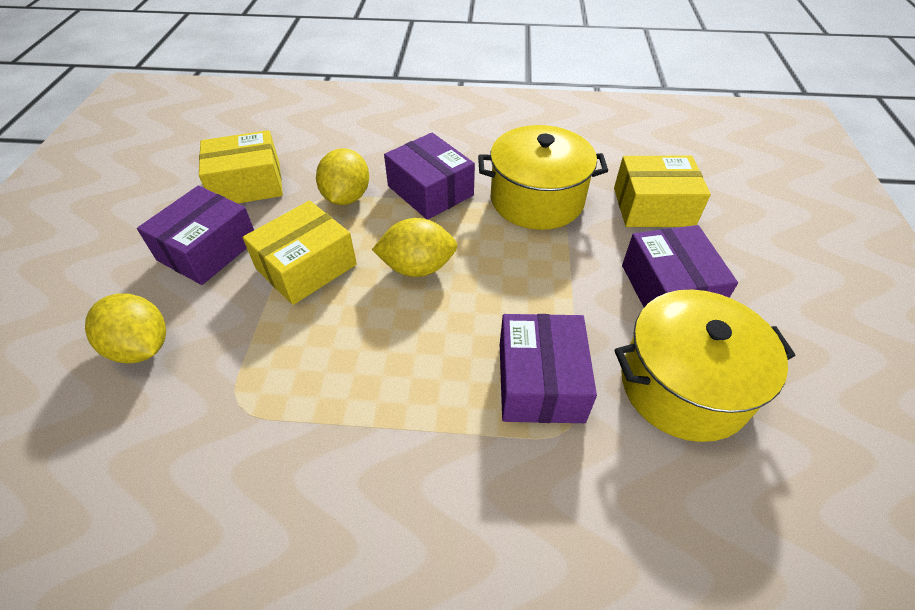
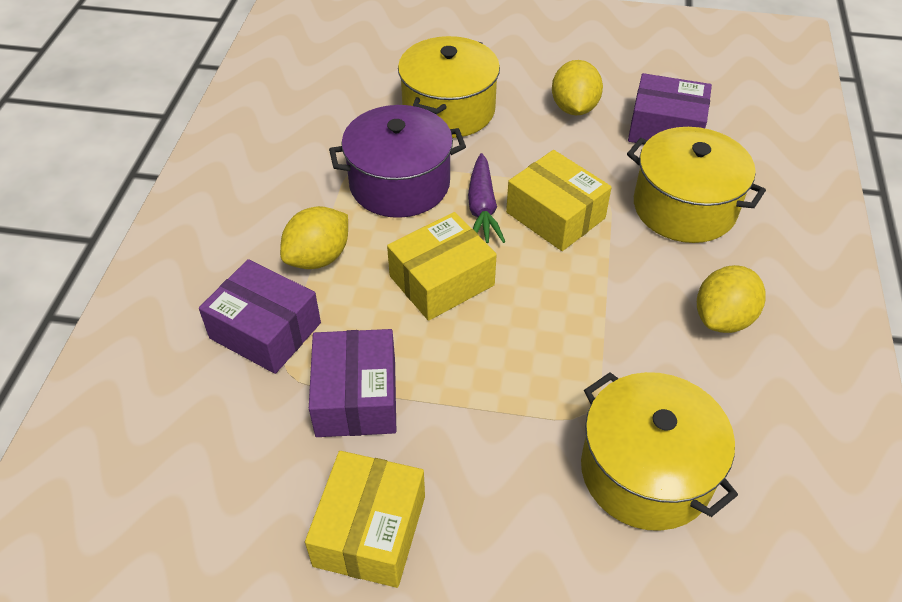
purple box: 4 -> 3
purple carrot: 0 -> 1
purple pot: 0 -> 1
yellow pot: 2 -> 3

